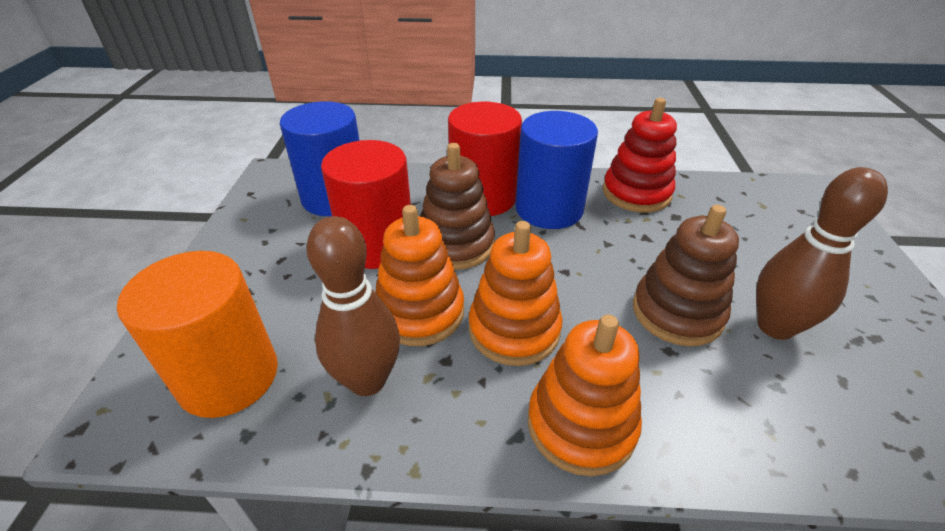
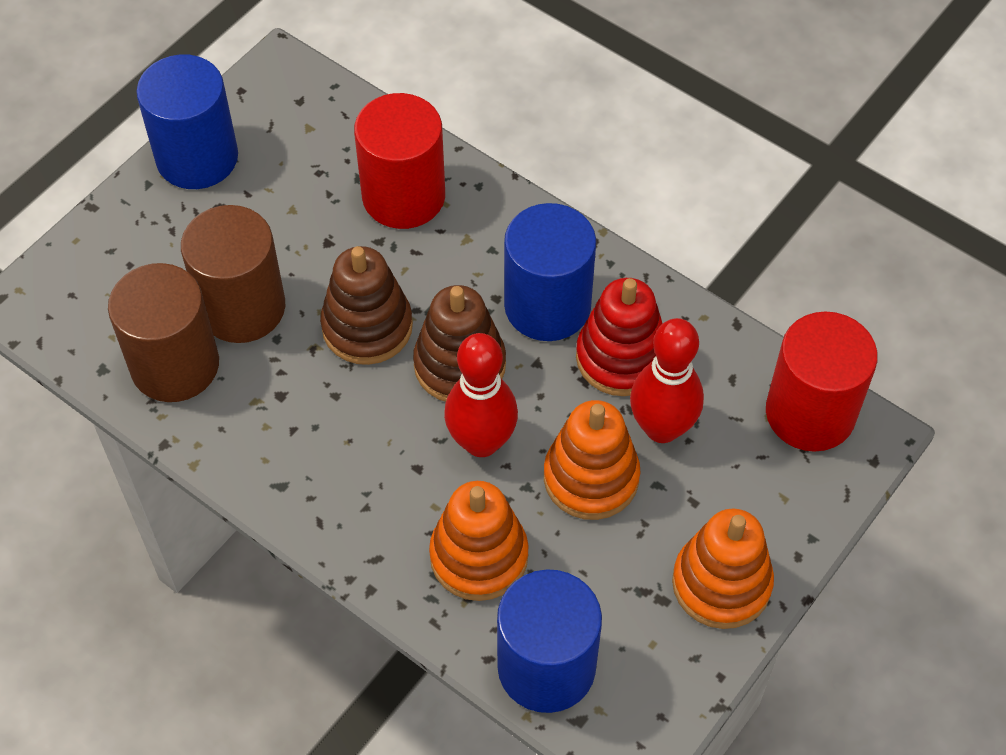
blue cylinder: 2 -> 3
brown bowling pin: 2 -> 0
brown cylinder: 0 -> 2
orange cylinder: 1 -> 0
red bowling pin: 0 -> 2

